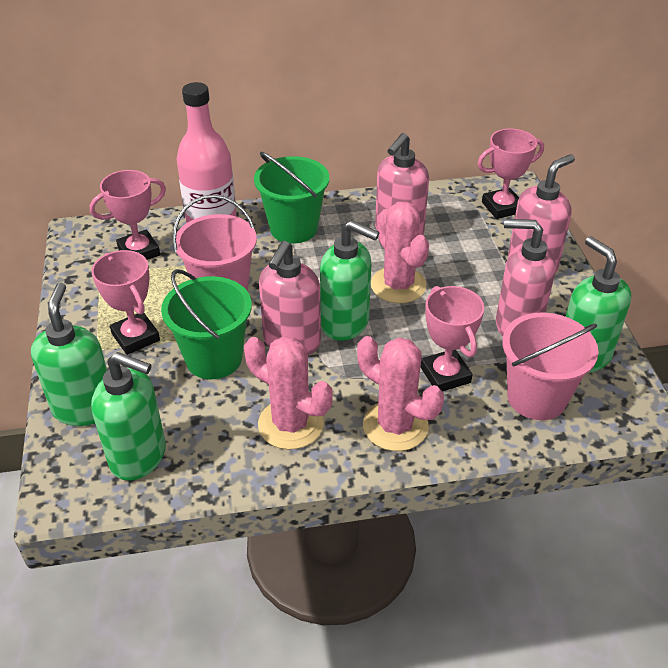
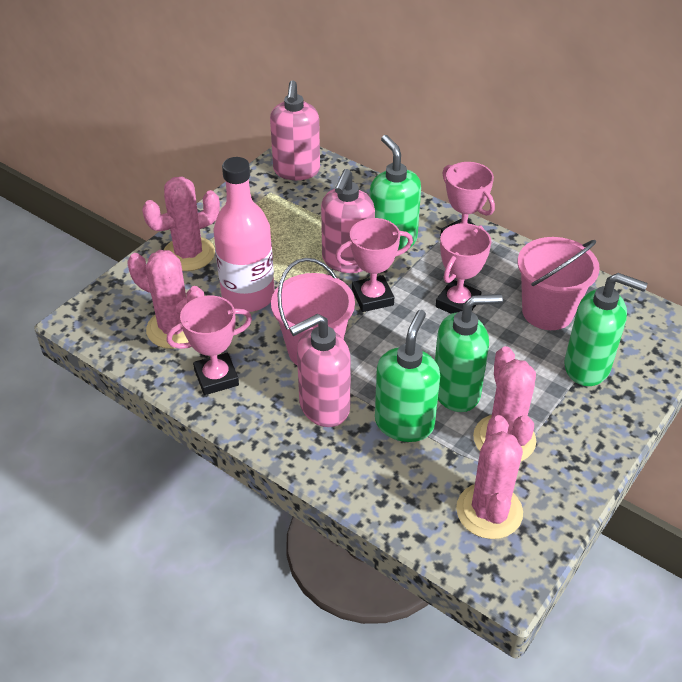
green bucket: 2 -> 0
pink cactus: 3 -> 4
pink soap dispenser: 4 -> 3

